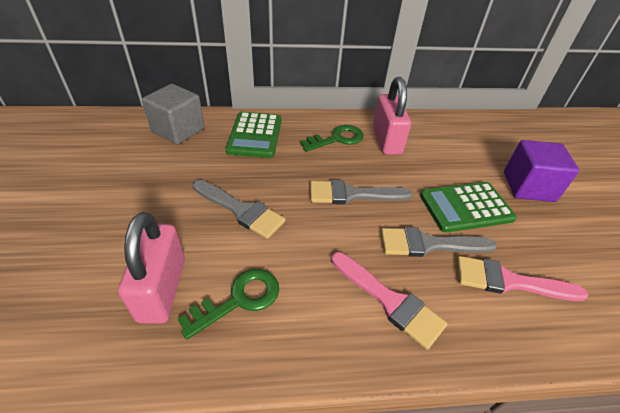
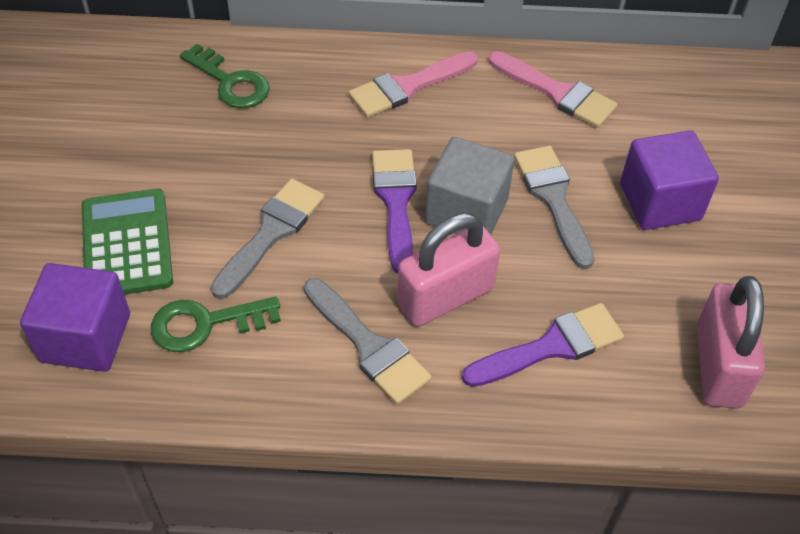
green calculator: 2 -> 1
purple brush: 0 -> 2
purple cube: 1 -> 2

